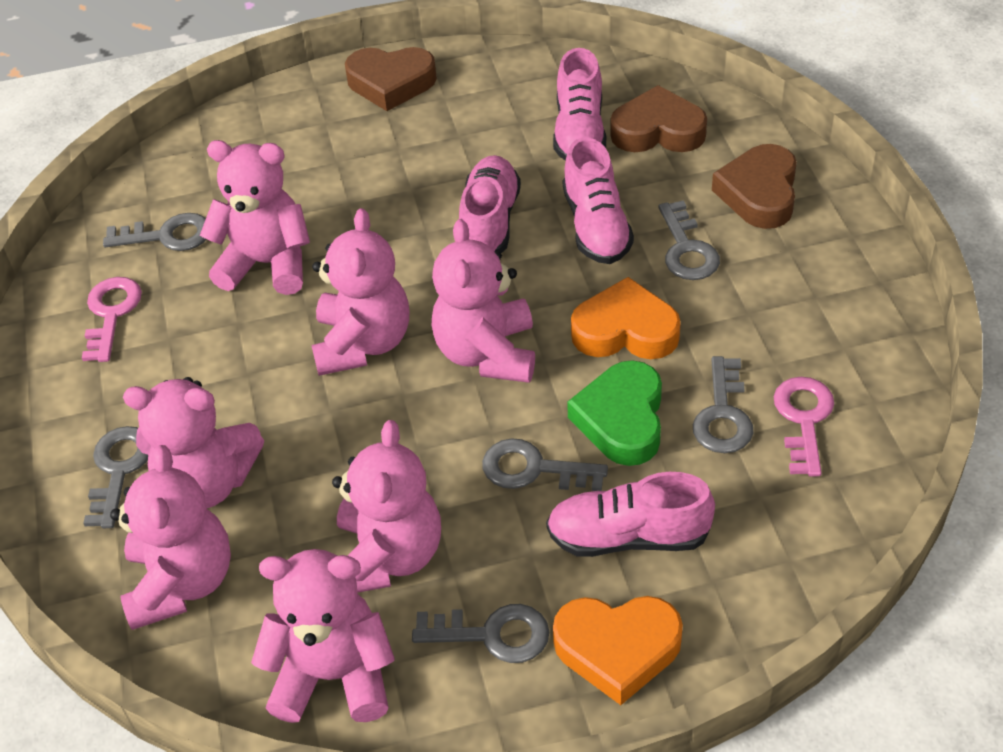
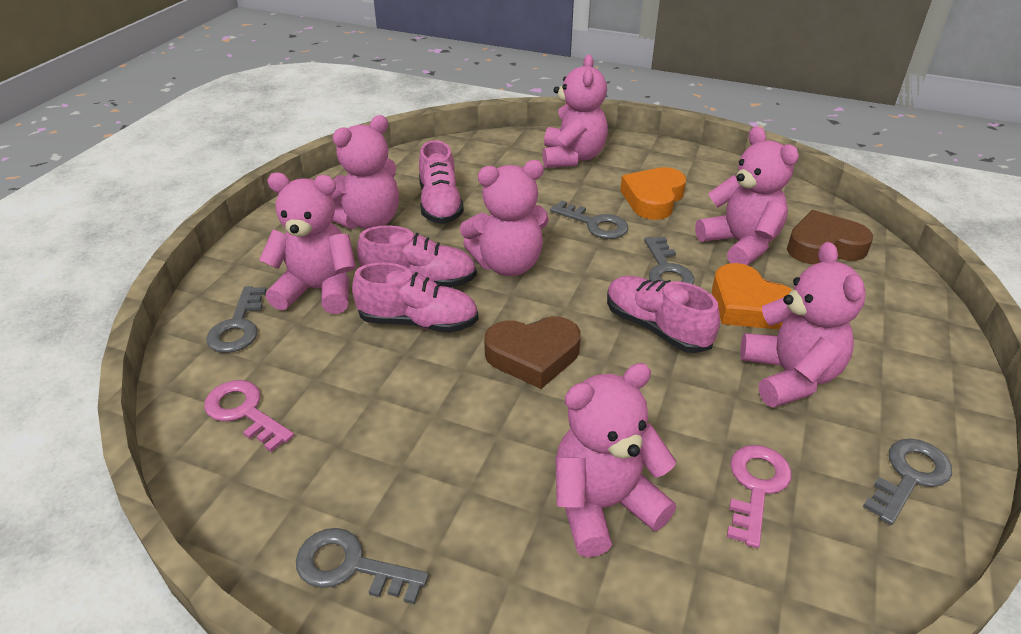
brown heart: 3 -> 2
green heart: 1 -> 0
grey key: 6 -> 5

